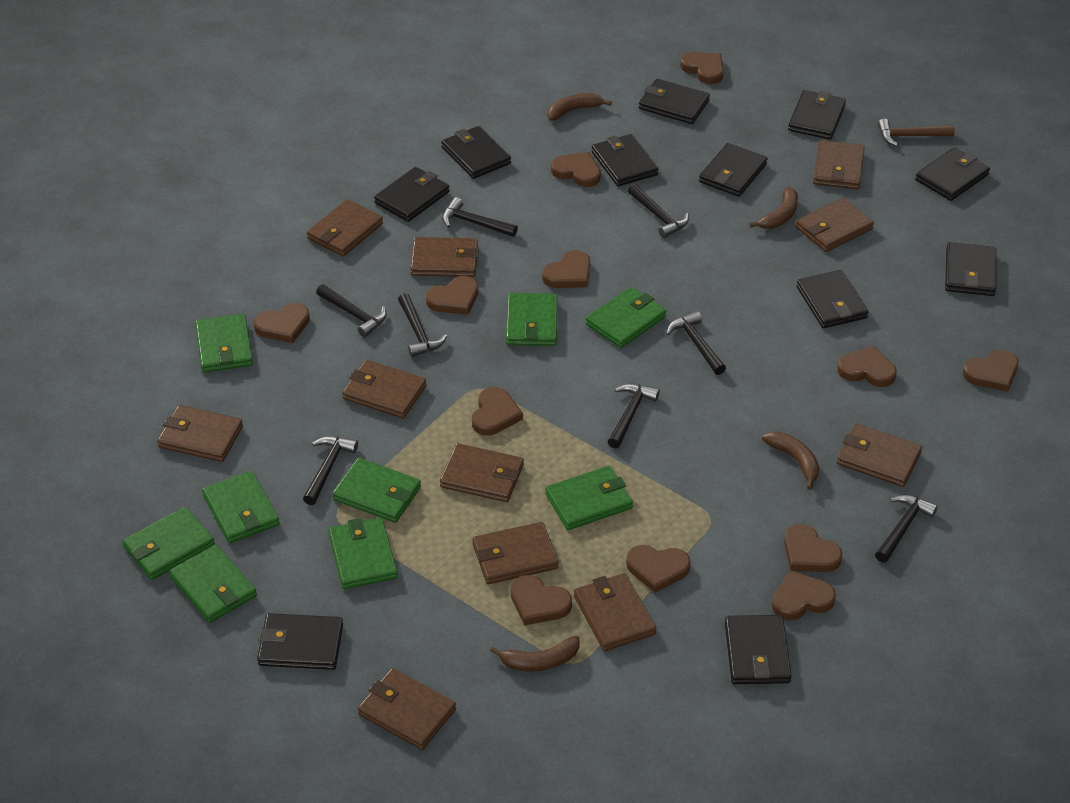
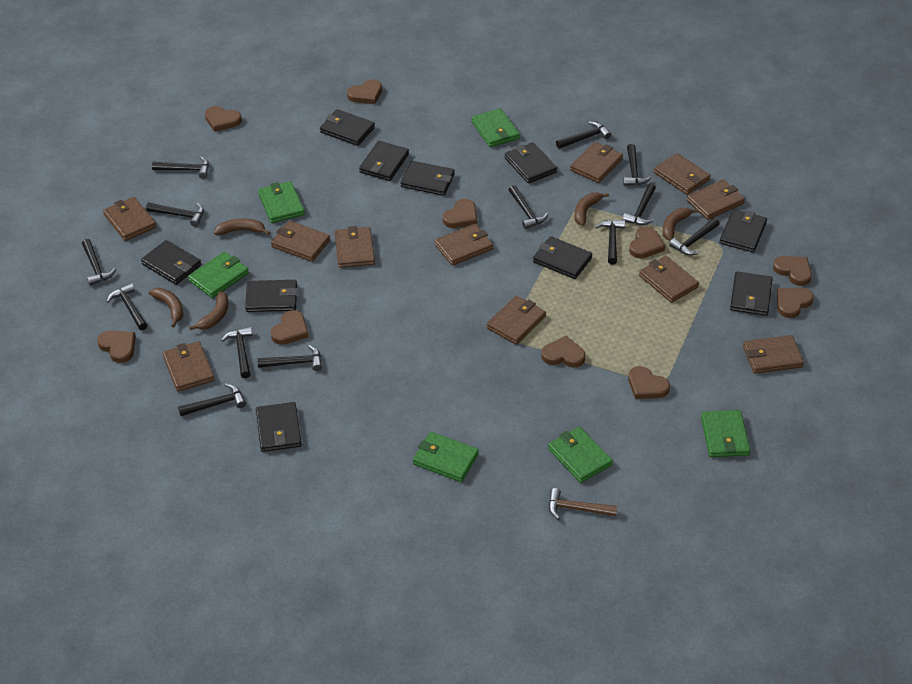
black hammer: 8 -> 13
black wallet: 11 -> 10
brown banana: 4 -> 5
brown heart: 12 -> 10
green wallet: 9 -> 6

